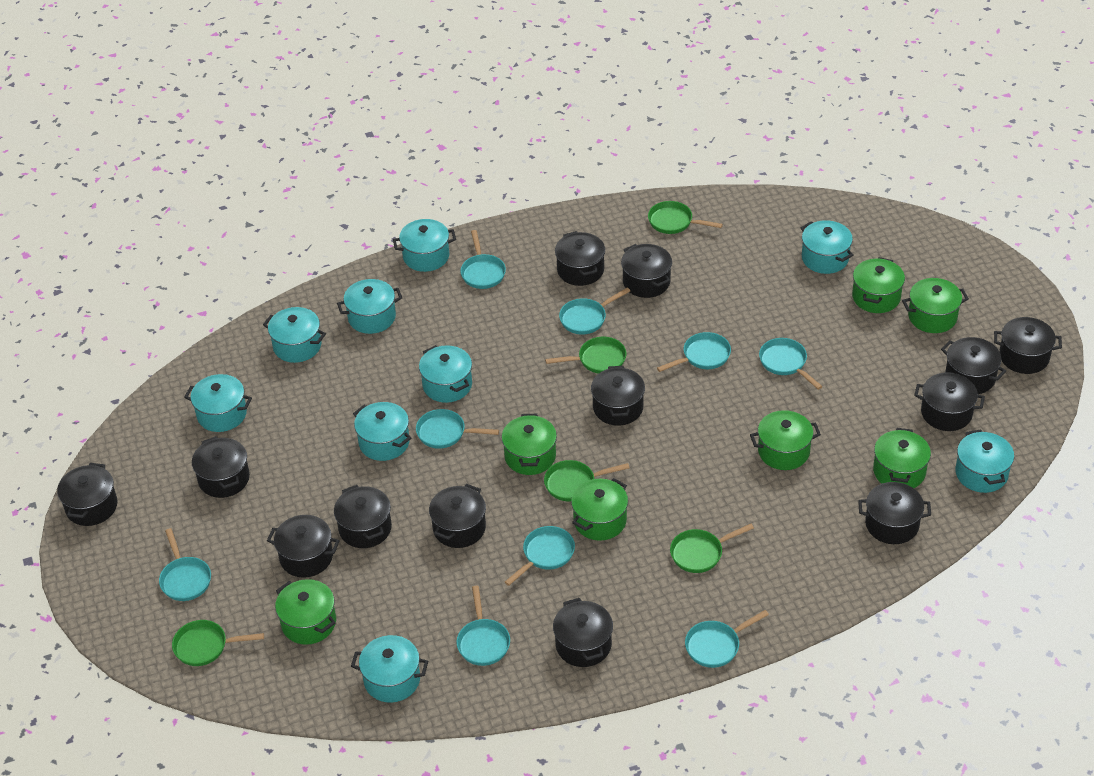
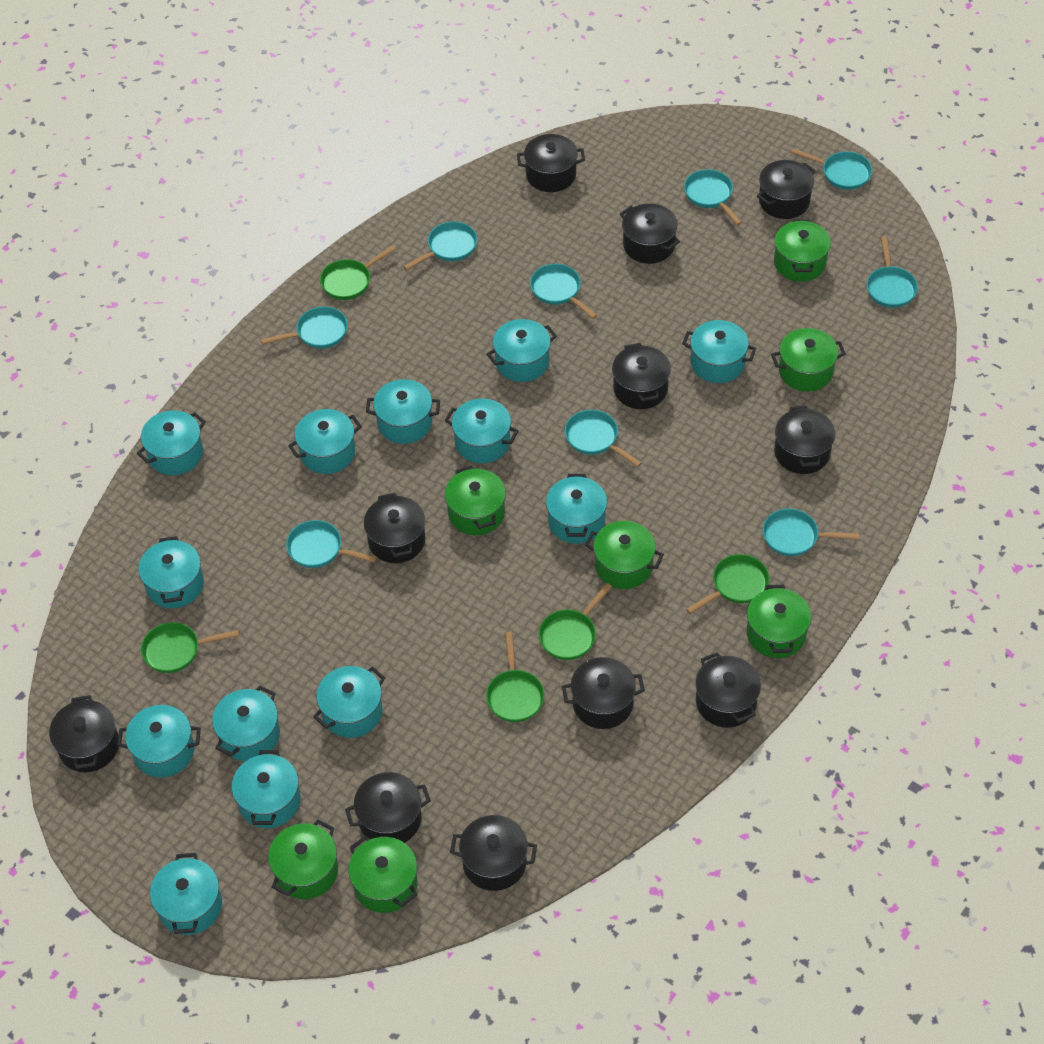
black pot: 13 -> 11
turquoise pot: 9 -> 13

